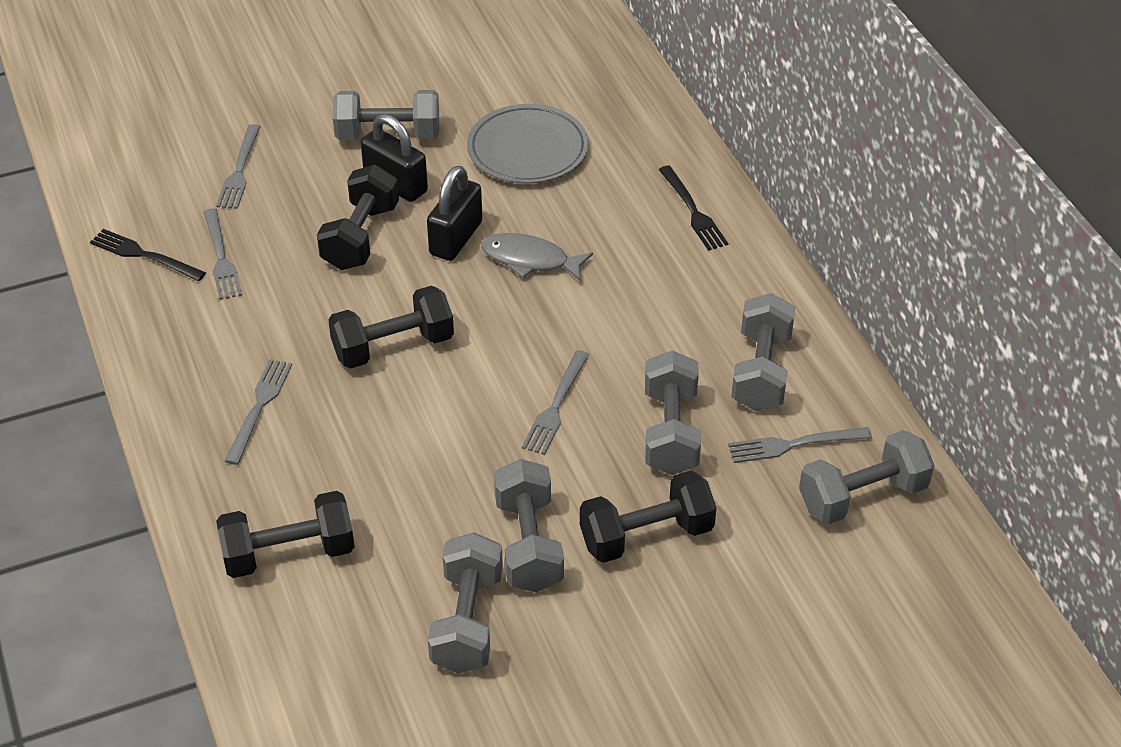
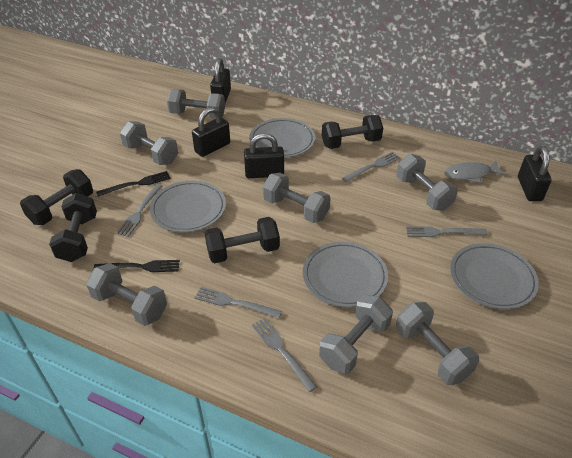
black padlock: 2 -> 4
grey dumbbell: 6 -> 7
grey plate: 1 -> 4

